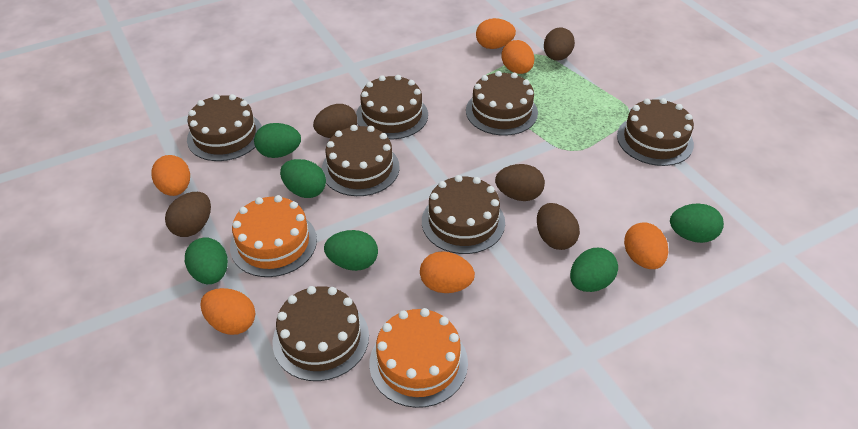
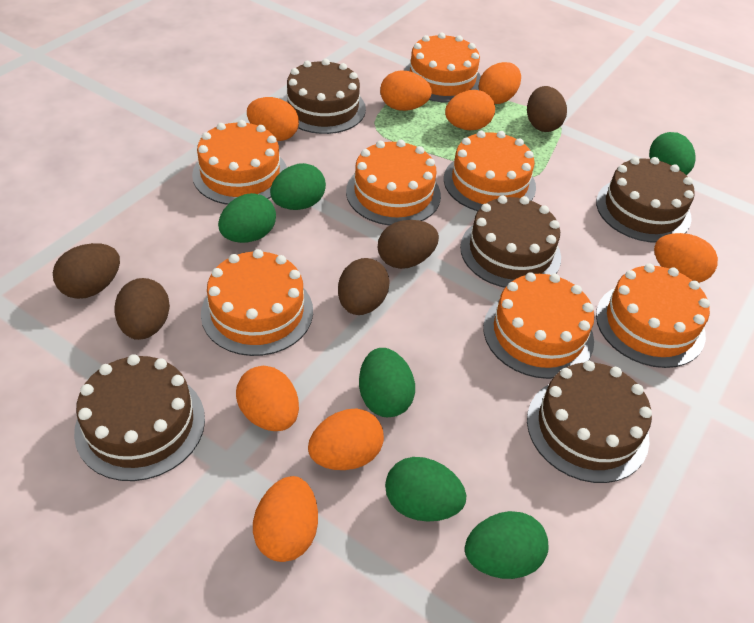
brown cake: 7 -> 5
orange cake: 2 -> 7
orange egg: 6 -> 8

